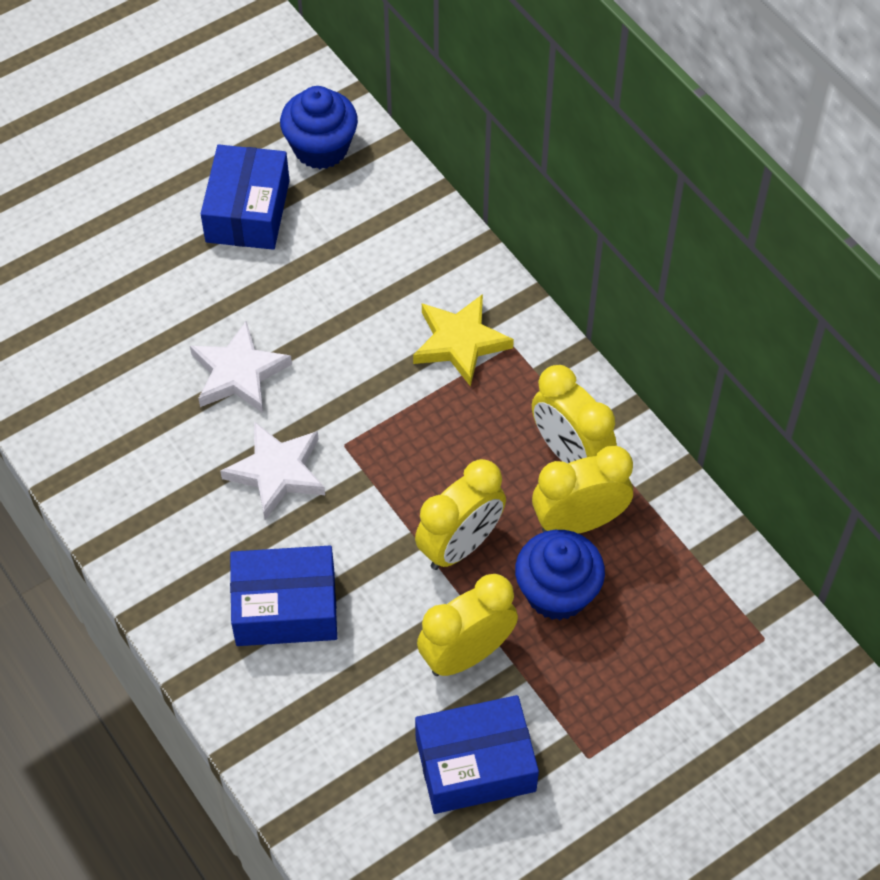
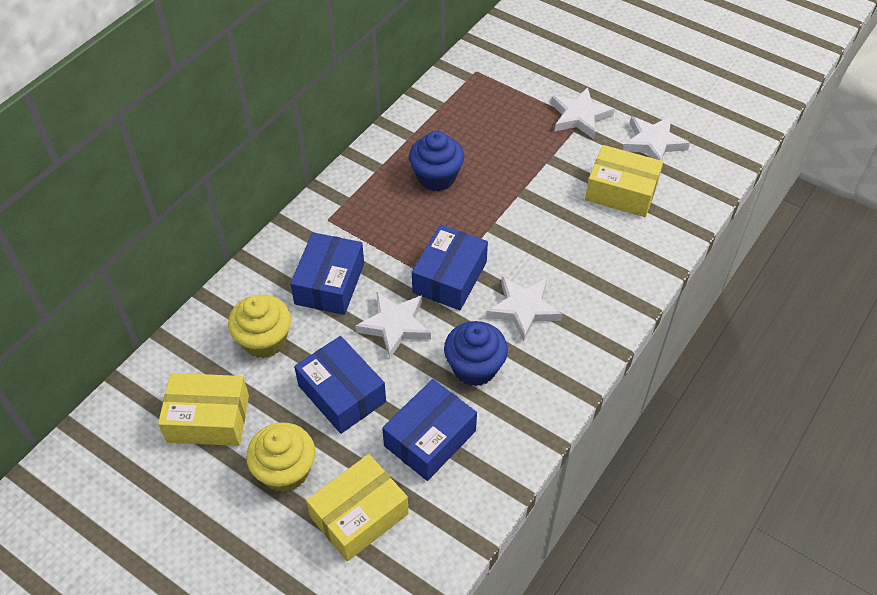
blue box: 3 -> 4
white star: 2 -> 4
yellow box: 0 -> 3
yellow clock: 4 -> 0
yellow cupcake: 0 -> 2
yellow star: 1 -> 0

